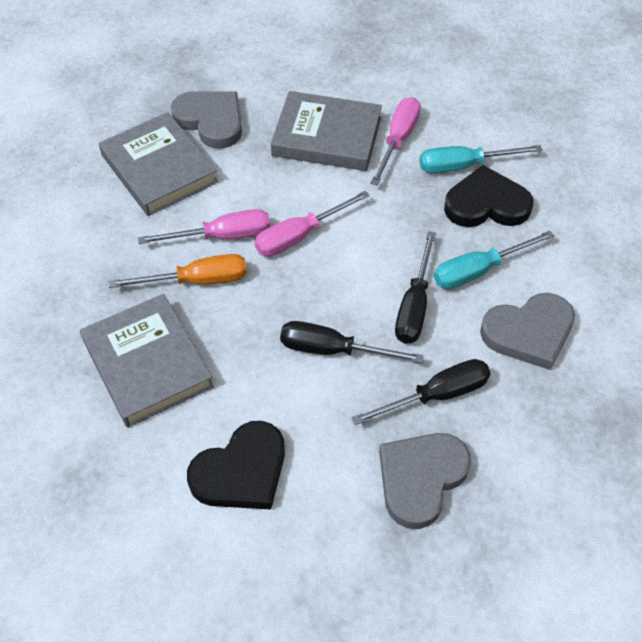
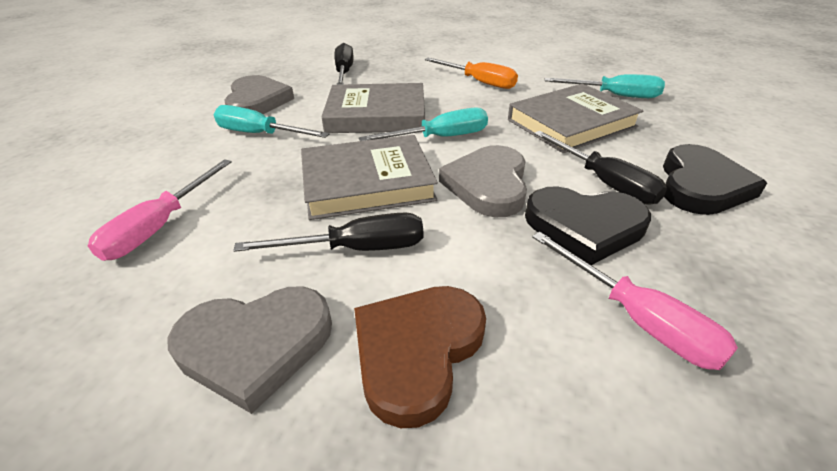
brown heart: 0 -> 1
pink screwdriver: 3 -> 2
turquoise screwdriver: 2 -> 3

